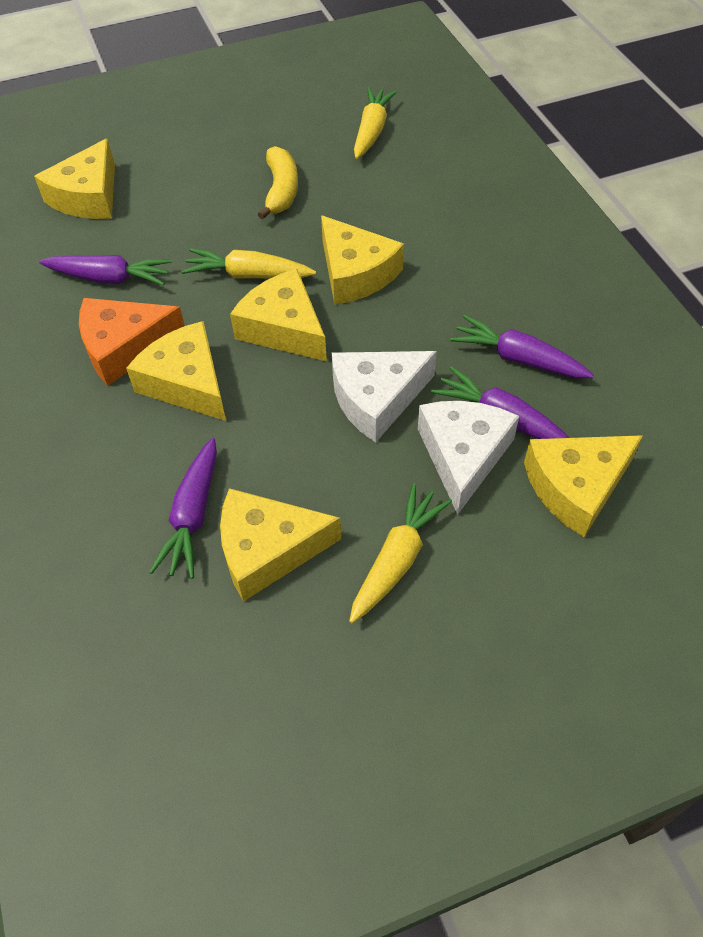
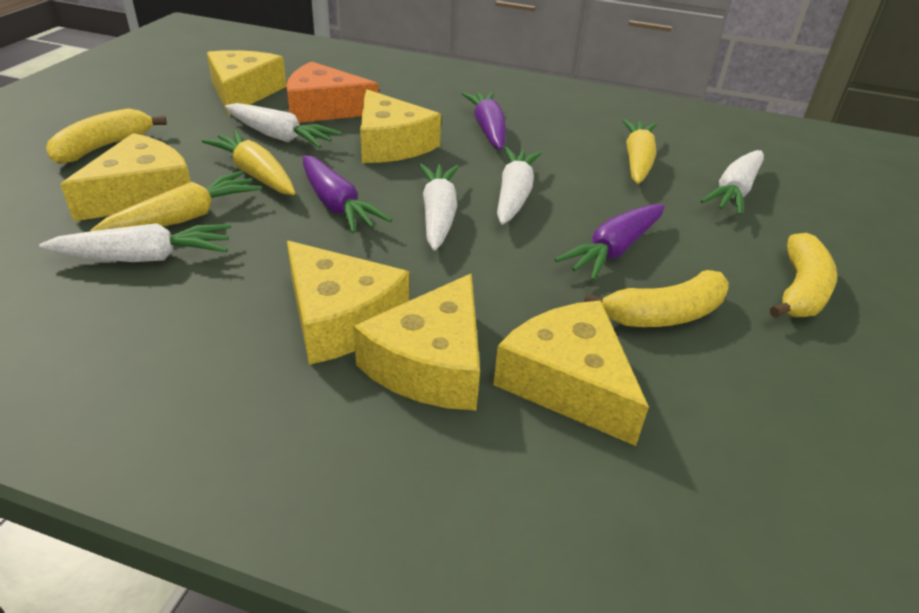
purple carrot: 4 -> 3
white carrot: 0 -> 5
white cheese: 2 -> 0
yellow banana: 1 -> 3

